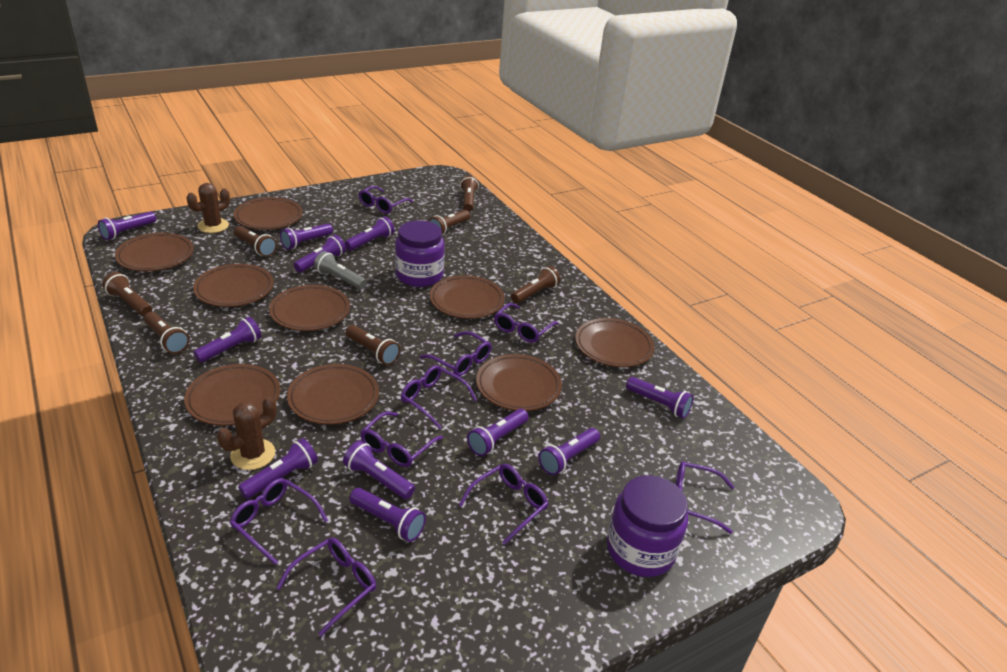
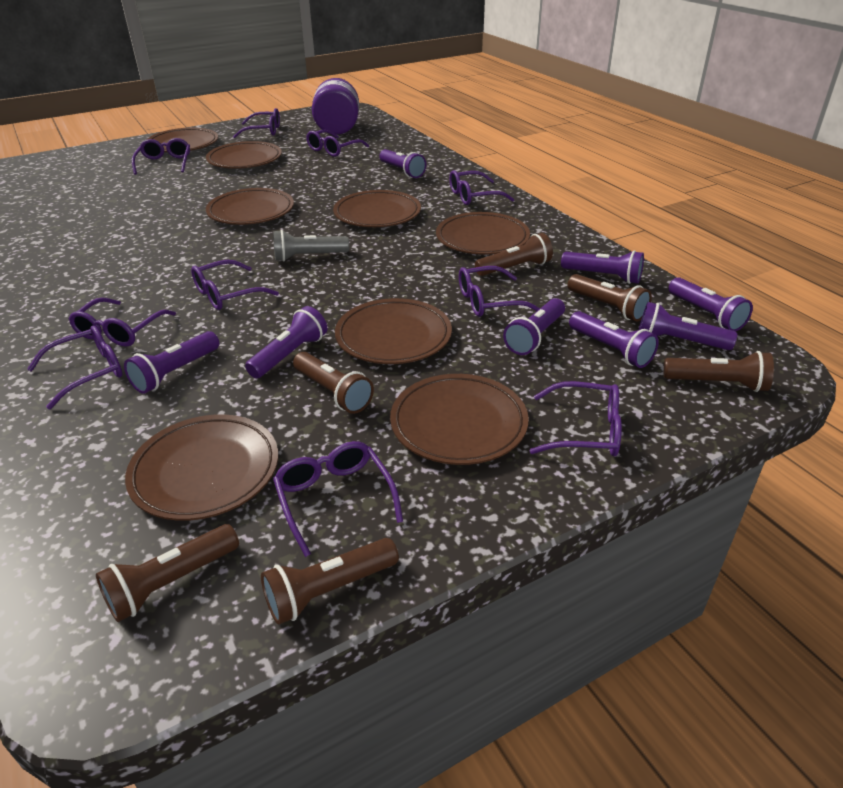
brown cactus: 2 -> 0
brown flashlight: 7 -> 6
brown plate: 9 -> 8
purple flashlight: 11 -> 8
purple glasses: 9 -> 10
purple jar: 2 -> 1

